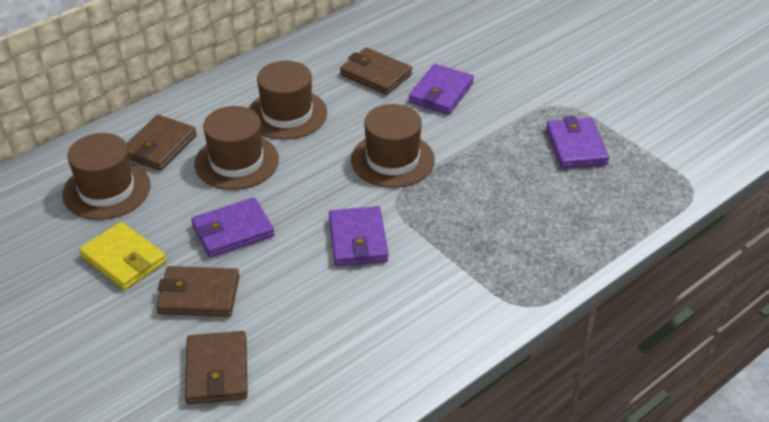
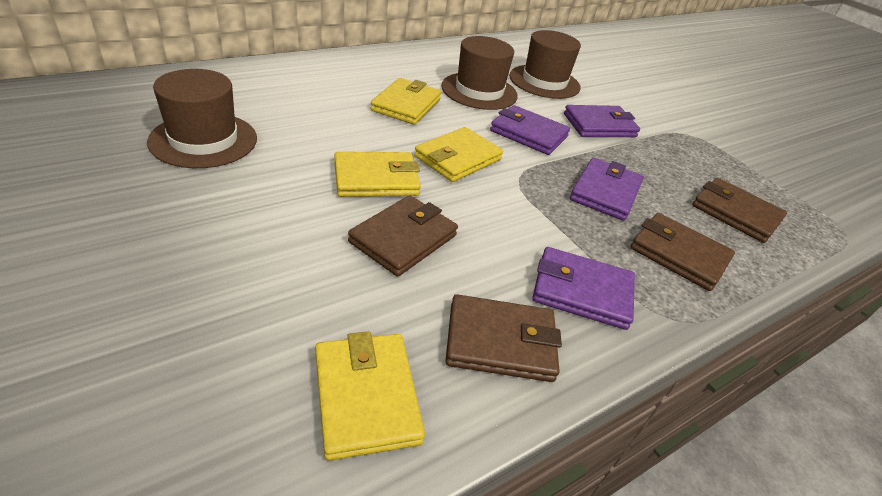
brown hat: 4 -> 3
yellow wallet: 1 -> 4

